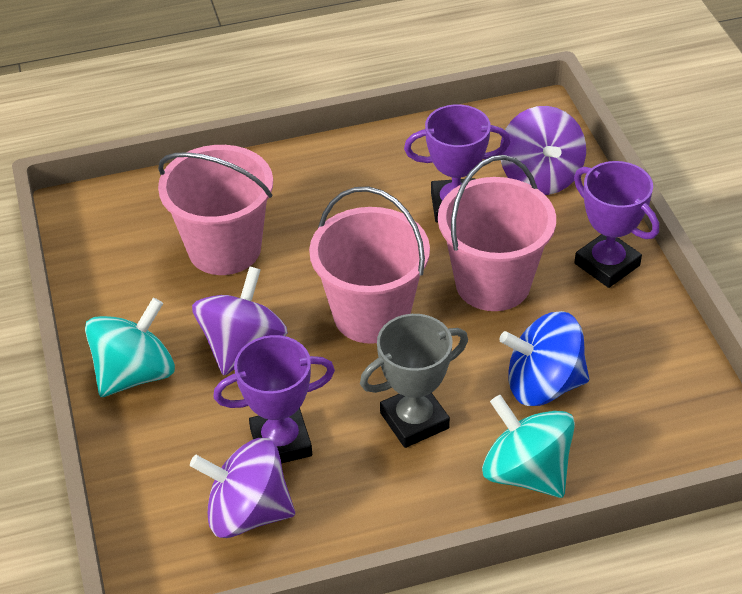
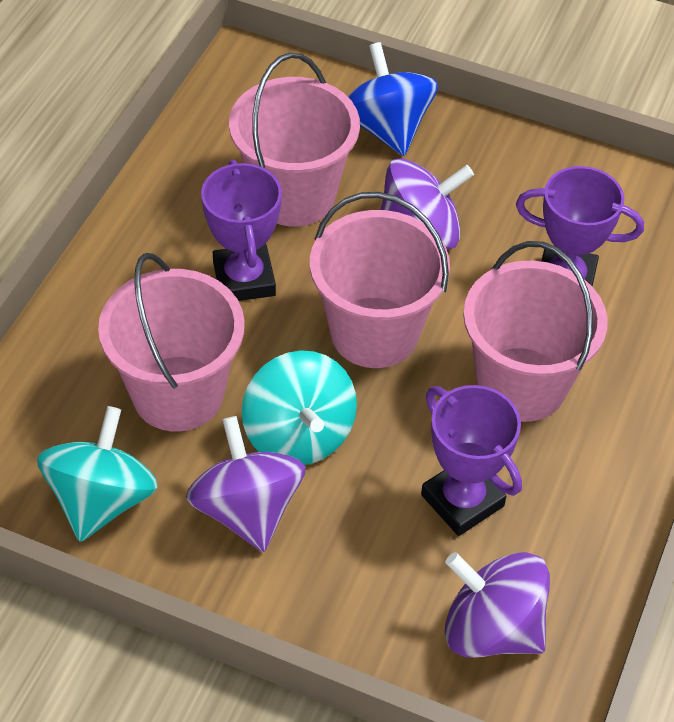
grey trophy: 1 -> 0
pink bucket: 3 -> 4

